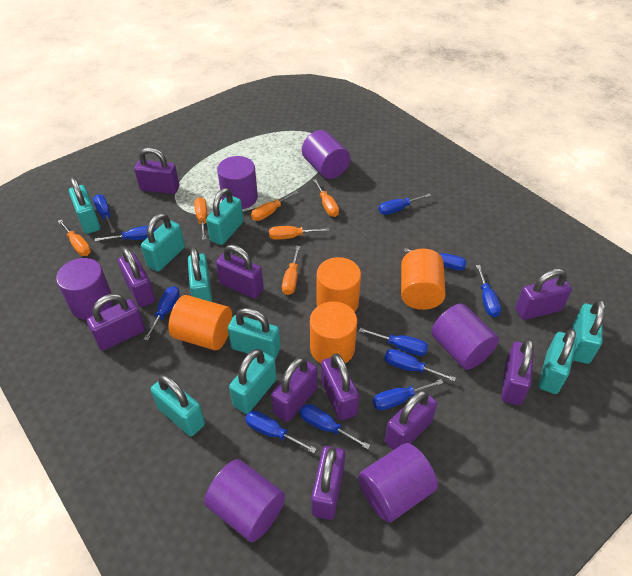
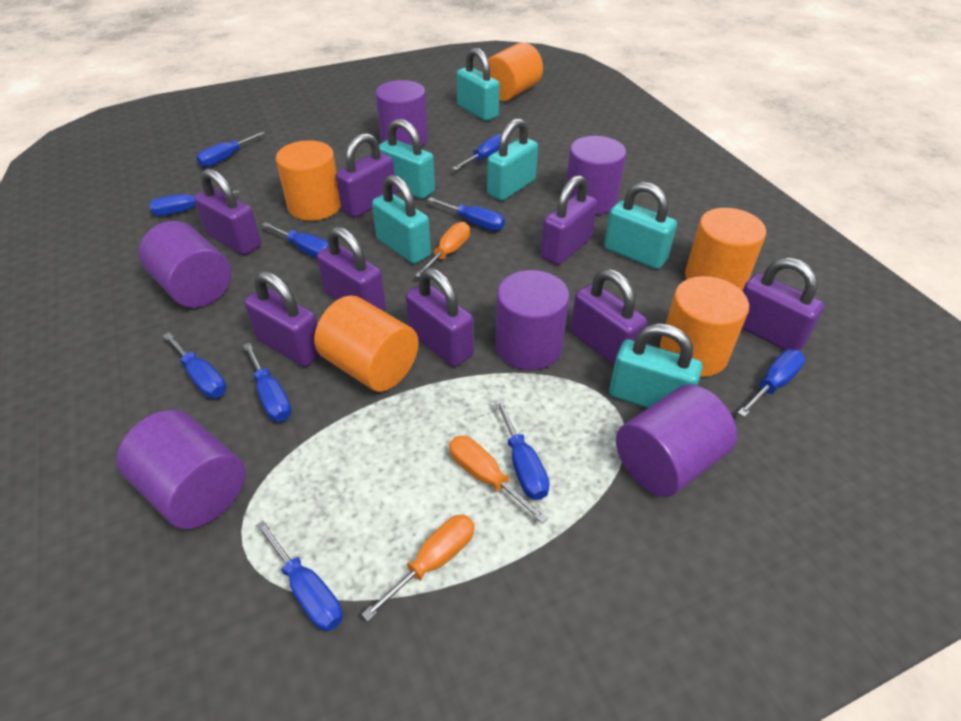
blue screwdriver: 11 -> 10
orange cylinder: 4 -> 5
orange screwdriver: 6 -> 3
purple padlock: 10 -> 8
turquoise padlock: 9 -> 6

